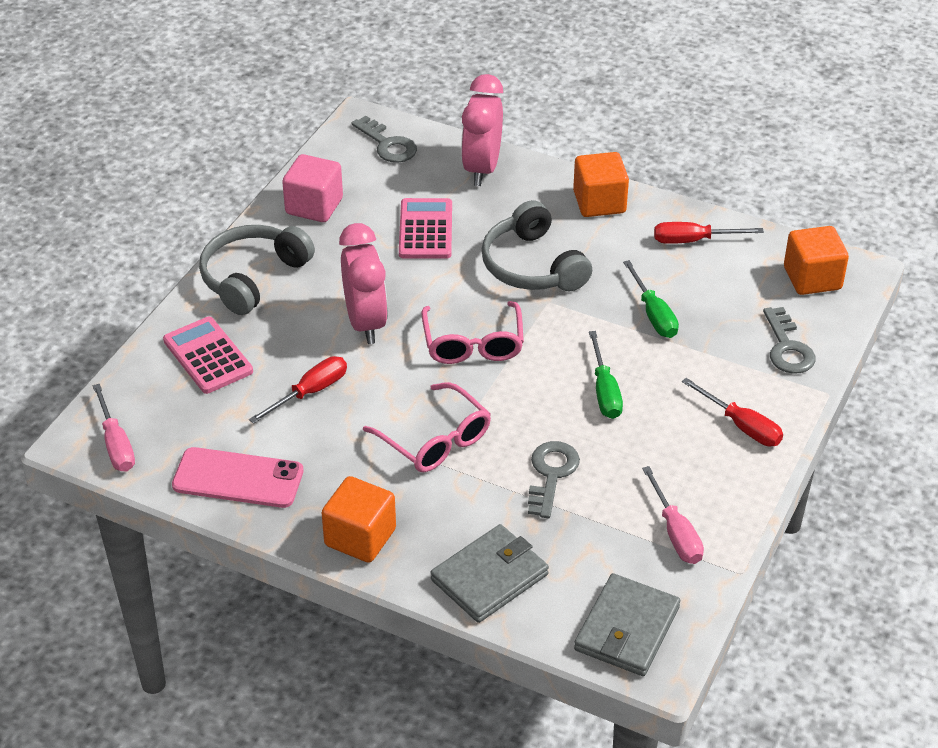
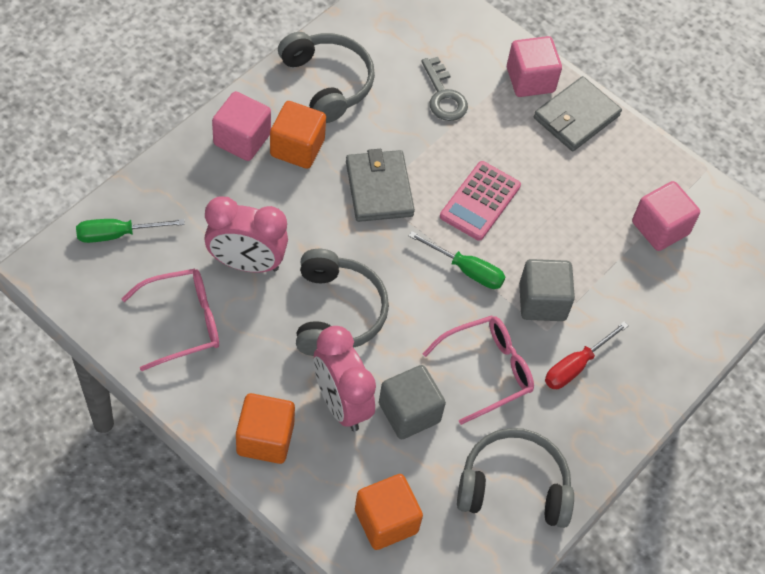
grey cube: 0 -> 2
grey headphones: 2 -> 3
grey key: 3 -> 1
pink calculator: 2 -> 1
pink cube: 1 -> 3
pink phone: 1 -> 0
pink screwdriver: 2 -> 0
red screwdriver: 3 -> 1

